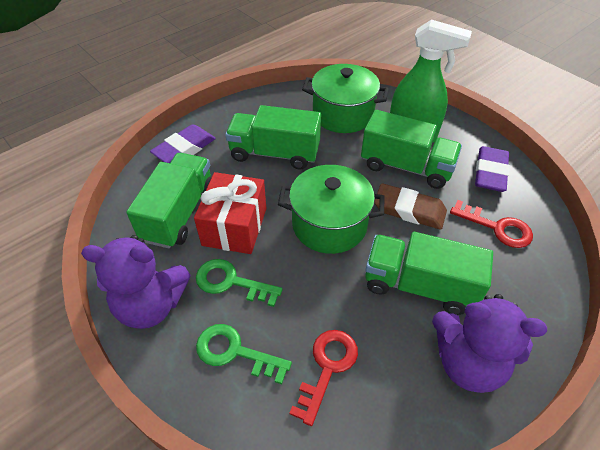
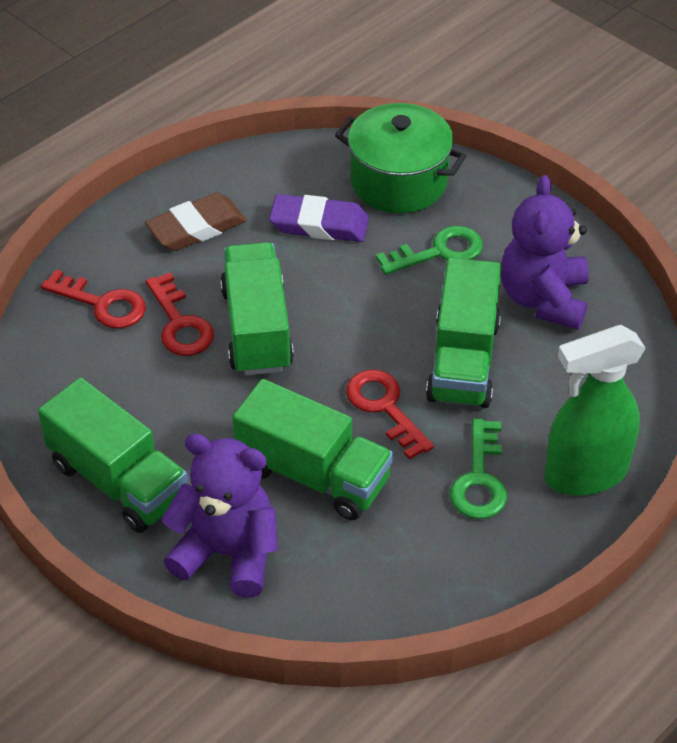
green pot: 2 -> 1
purple eraser: 2 -> 1
red gift: 1 -> 0
red key: 2 -> 3

